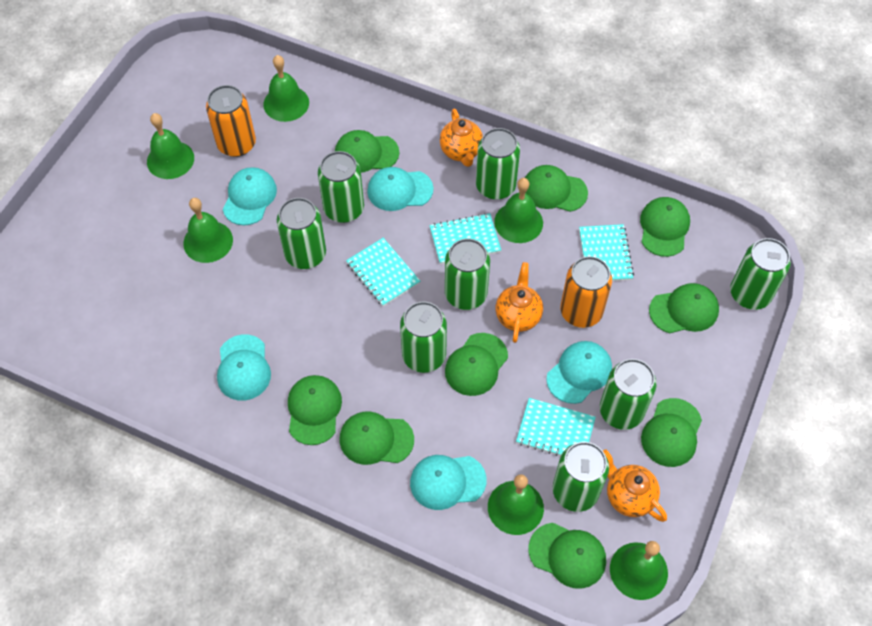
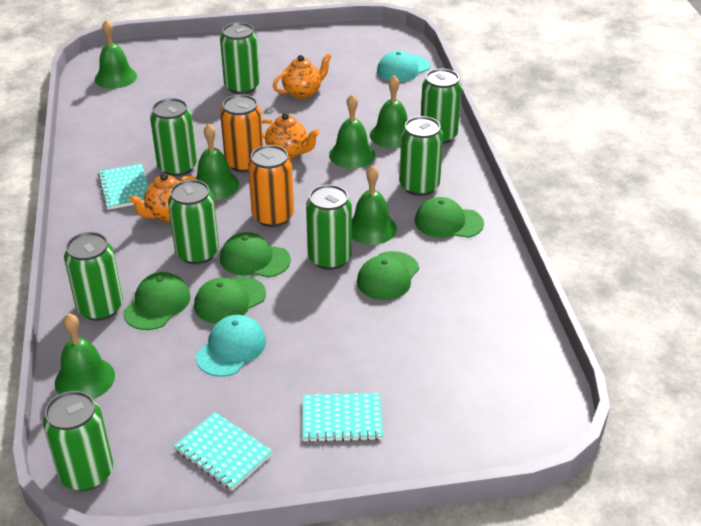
green cap: 9 -> 5
turquoise cap: 5 -> 2
turquoise notebook: 4 -> 3

